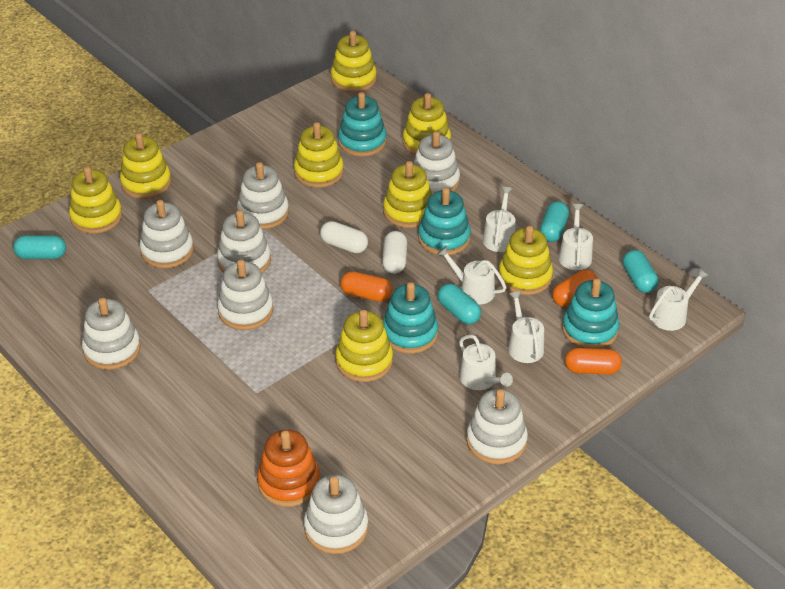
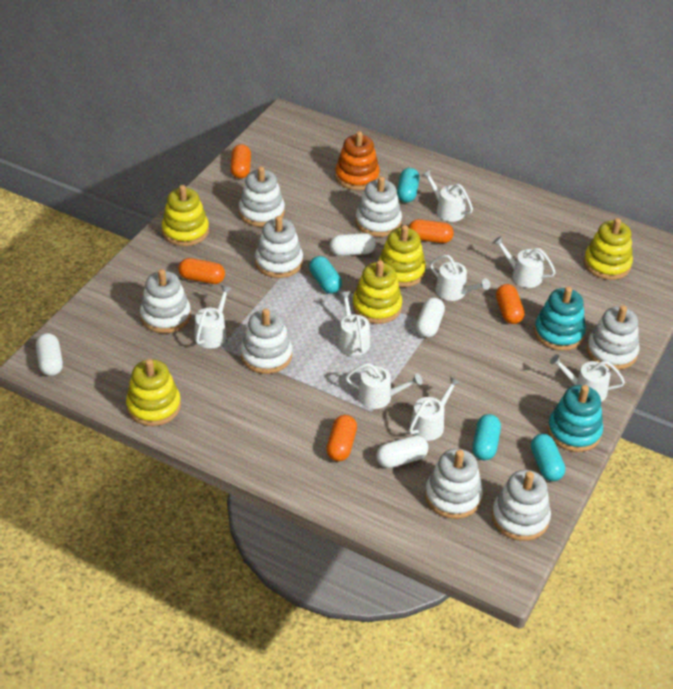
orange capsule: 3 -> 5
turquoise stacking toy: 4 -> 2
white capsule: 2 -> 4
white watering can: 6 -> 8
yellow stacking toy: 8 -> 5

